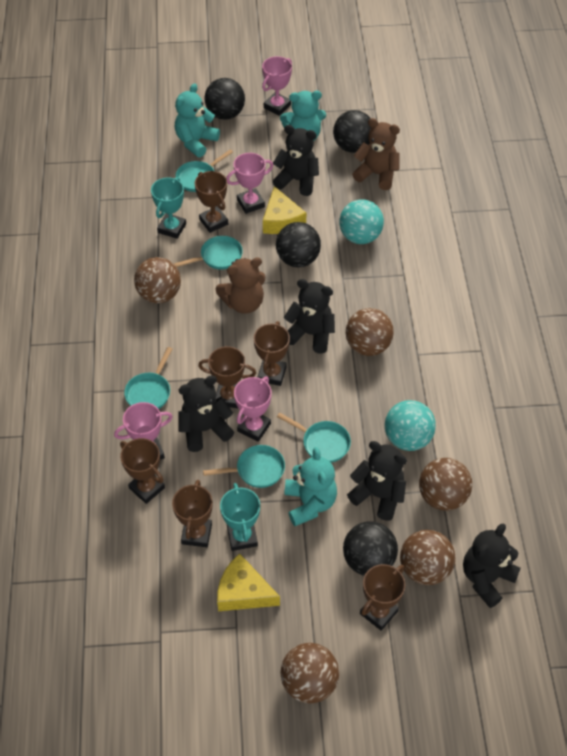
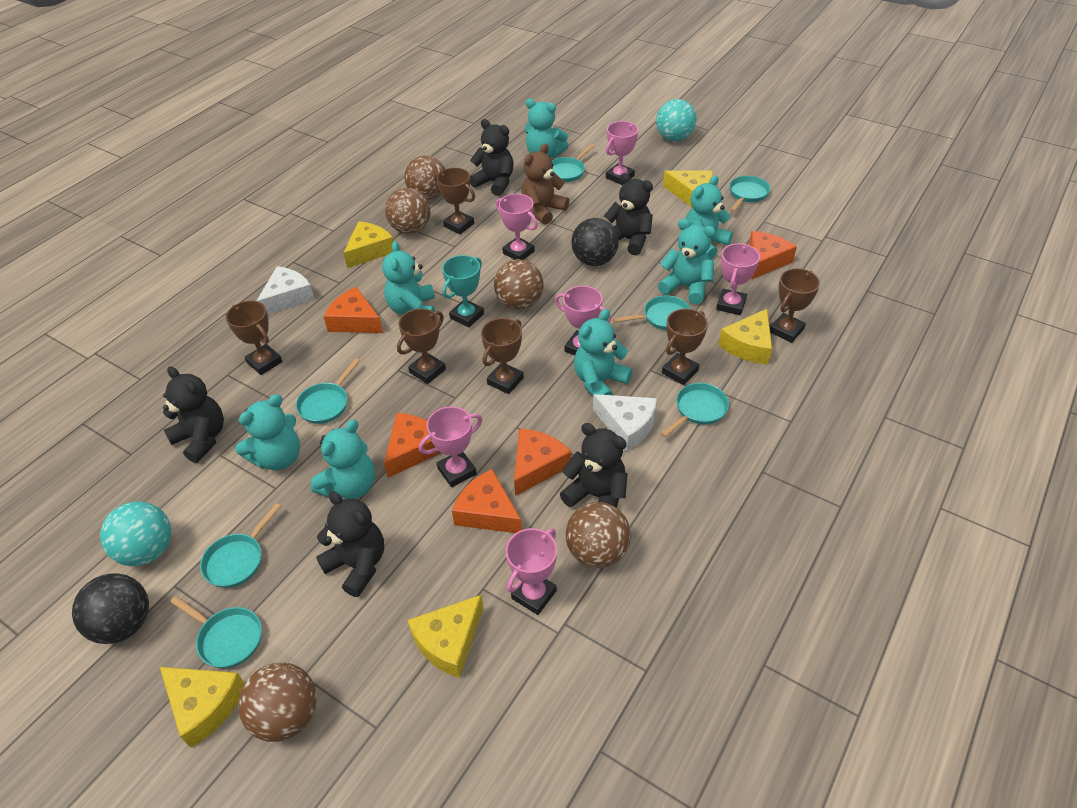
black ball: 4 -> 2
brown teddy bear: 2 -> 1
orange cheese: 0 -> 5
pink trophy: 4 -> 6
turquoise pan: 5 -> 7
turquoise teddy bear: 3 -> 7
turquoise trophy: 2 -> 1
white cheese: 0 -> 2
yellow cheese: 2 -> 5

